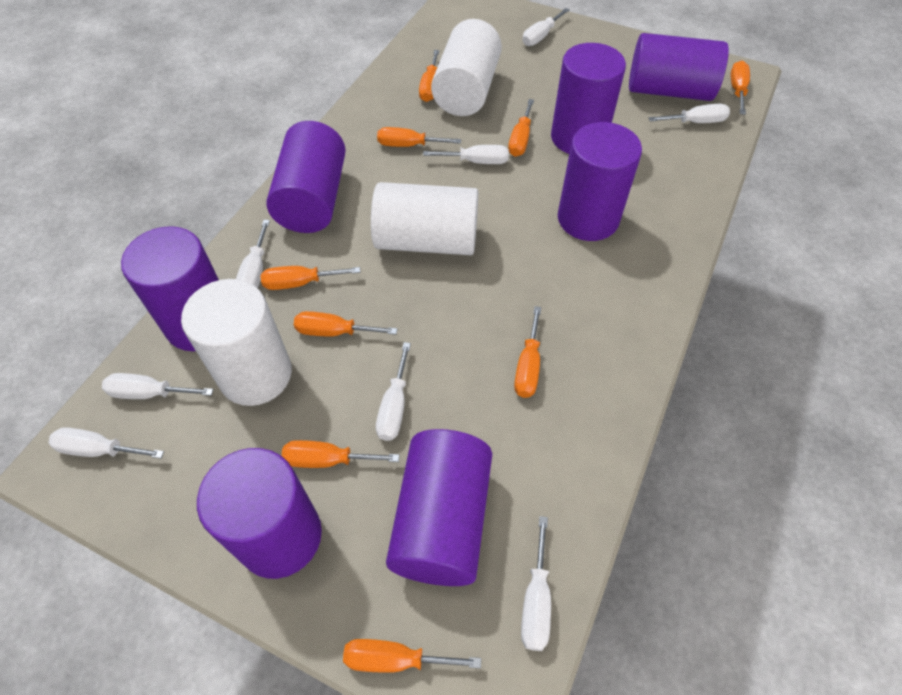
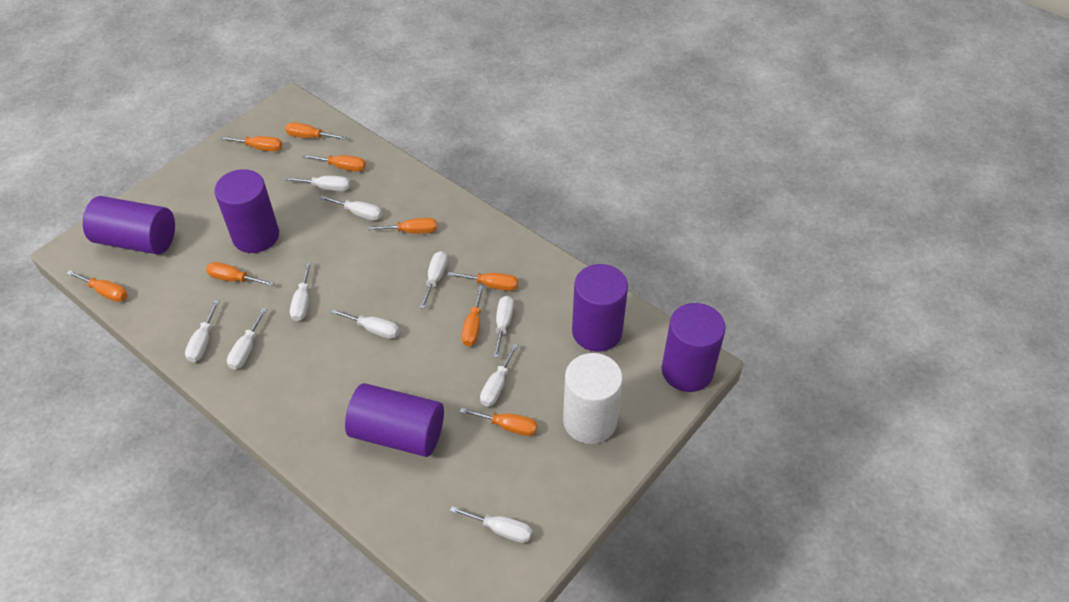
purple cylinder: 7 -> 5
white cylinder: 3 -> 1
white screwdriver: 8 -> 10

